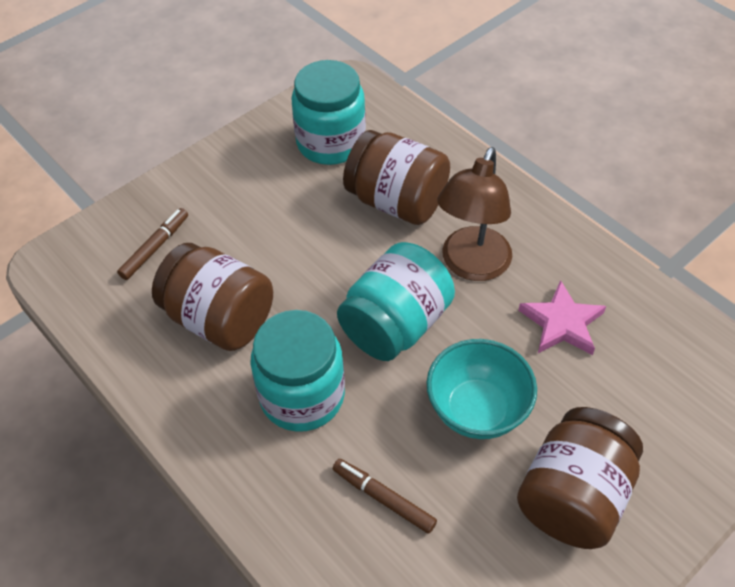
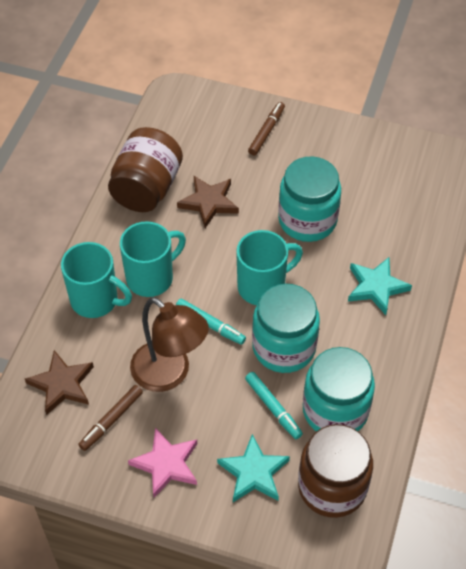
brown jar: 3 -> 2
brown star: 0 -> 2
turquoise bowl: 1 -> 0
turquoise marker: 0 -> 2
turquoise mug: 0 -> 3
turquoise star: 0 -> 2

